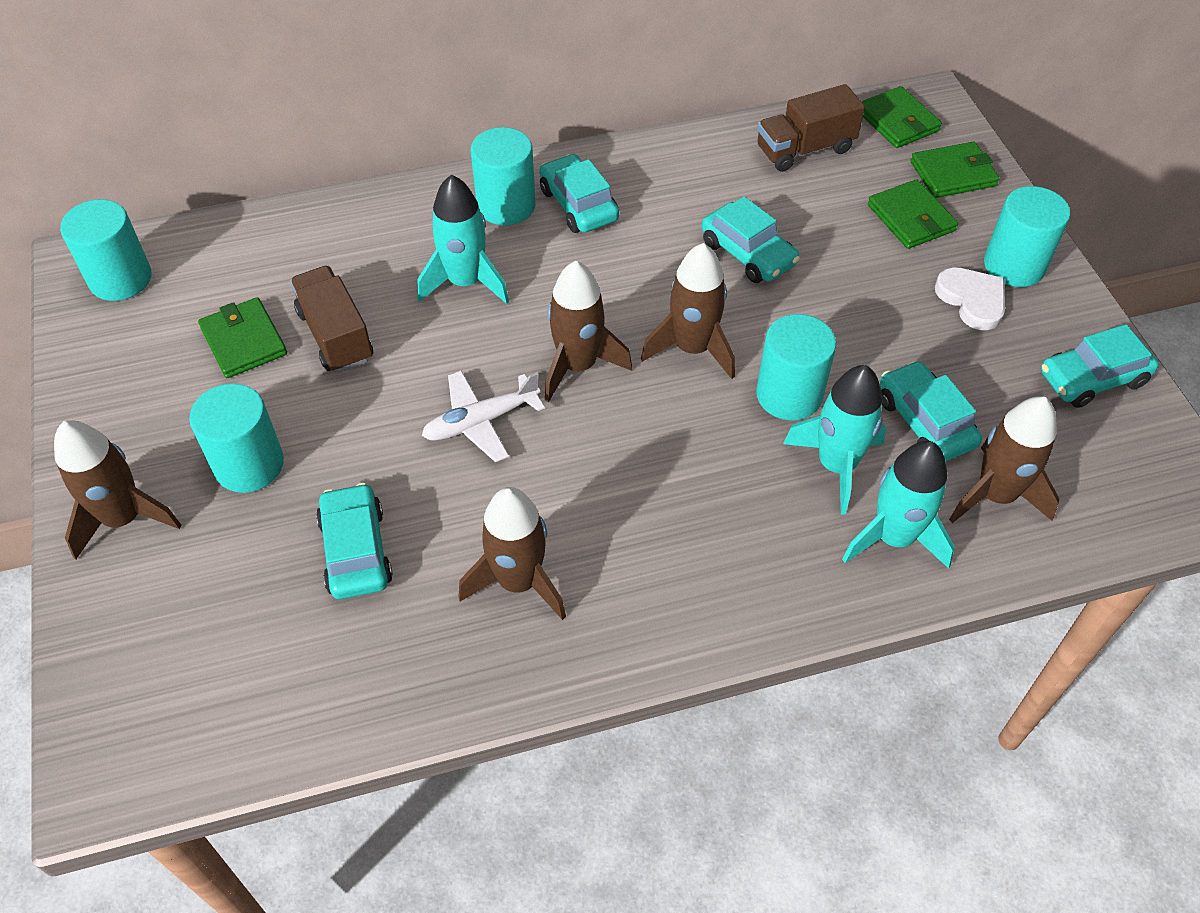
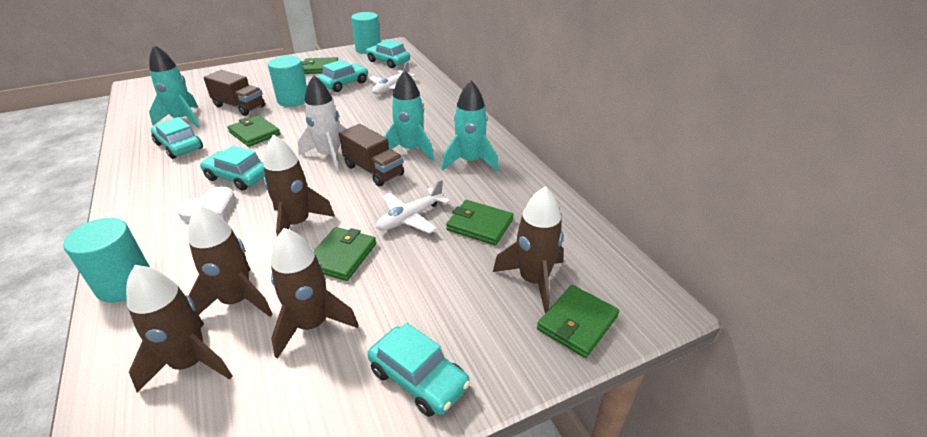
green wallet: 4 -> 5
turquoise cylinder: 5 -> 3
white plane: 1 -> 2
white rocket: 0 -> 1

